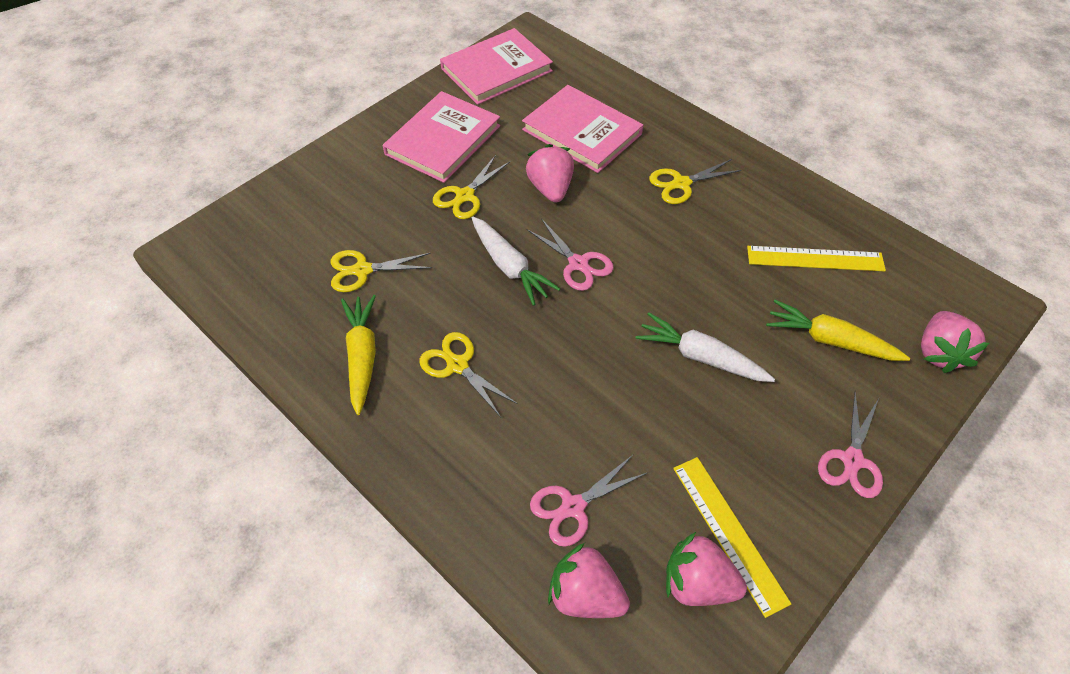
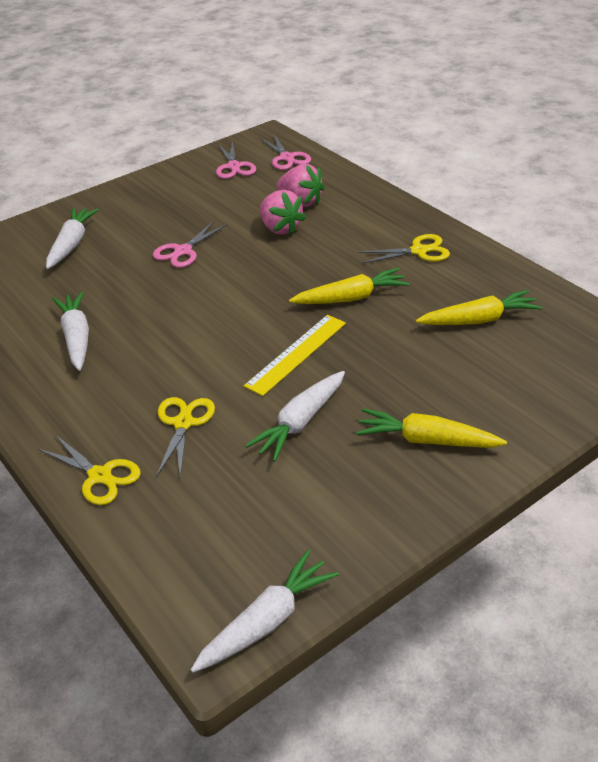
pink book: 3 -> 0
pink strawberry: 4 -> 2
white carrot: 2 -> 4
yellow carrot: 2 -> 3
yellow ruler: 2 -> 1
yellow scissors: 4 -> 3

